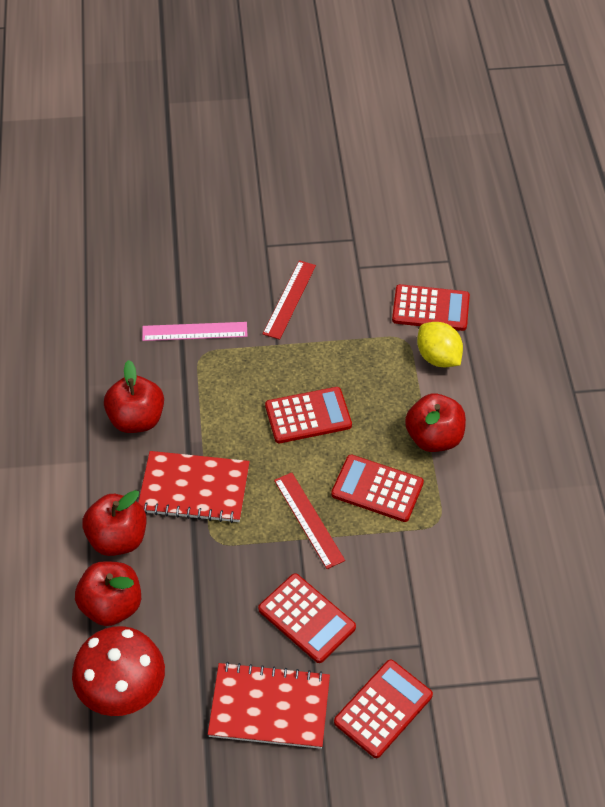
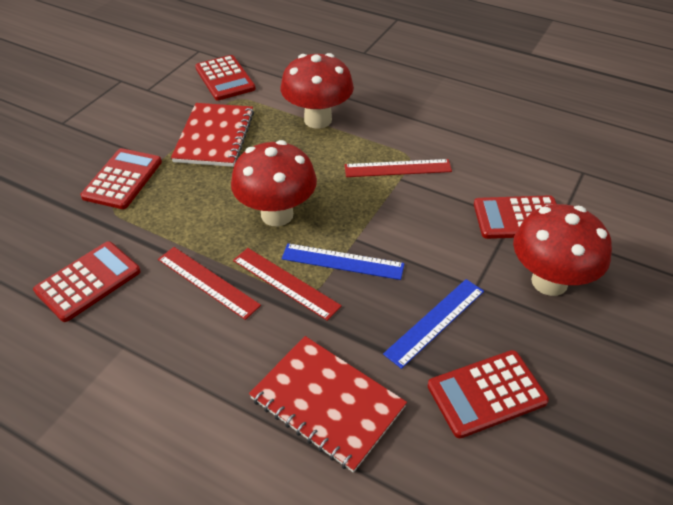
blue ruler: 0 -> 2
pink ruler: 1 -> 0
red apple: 4 -> 0
red mushroom: 1 -> 3
red ruler: 2 -> 3
yellow lemon: 1 -> 0

